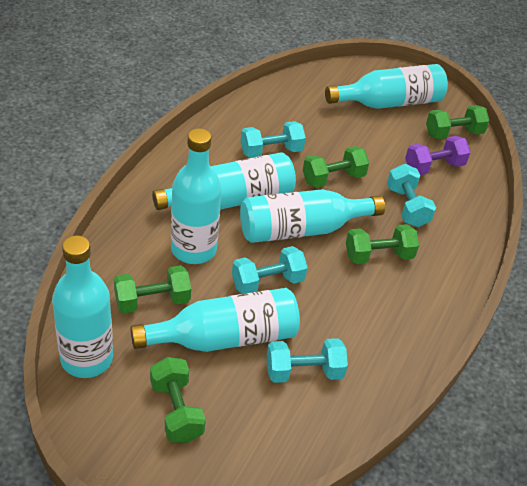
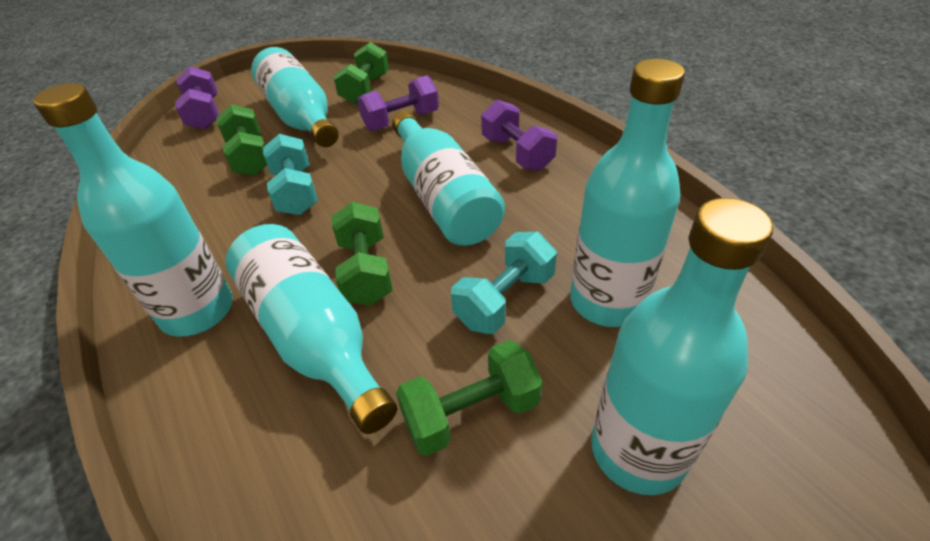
green dumbbell: 5 -> 4
purple dumbbell: 1 -> 3
turquoise dumbbell: 4 -> 2

